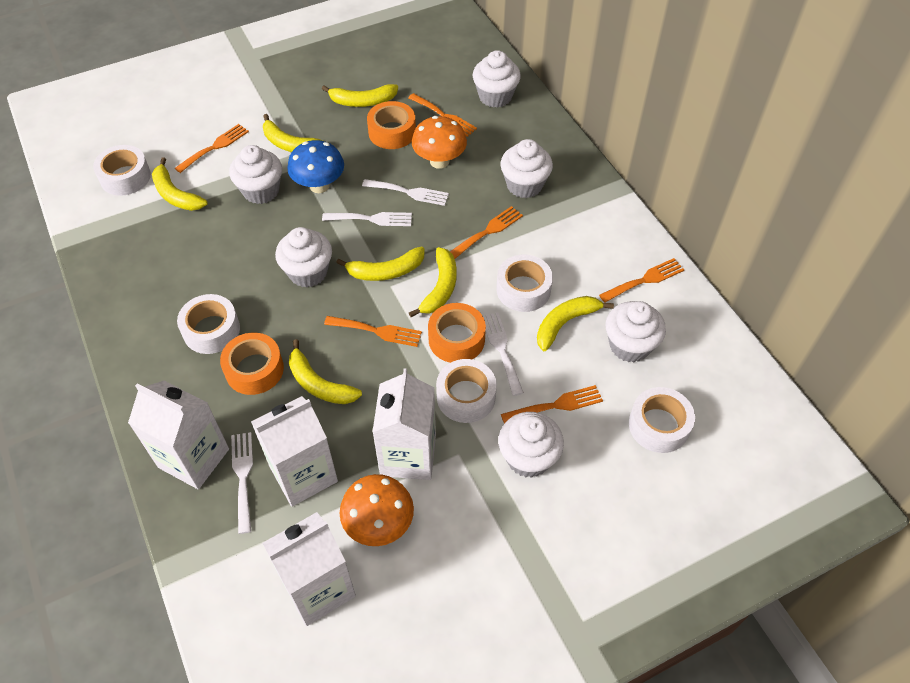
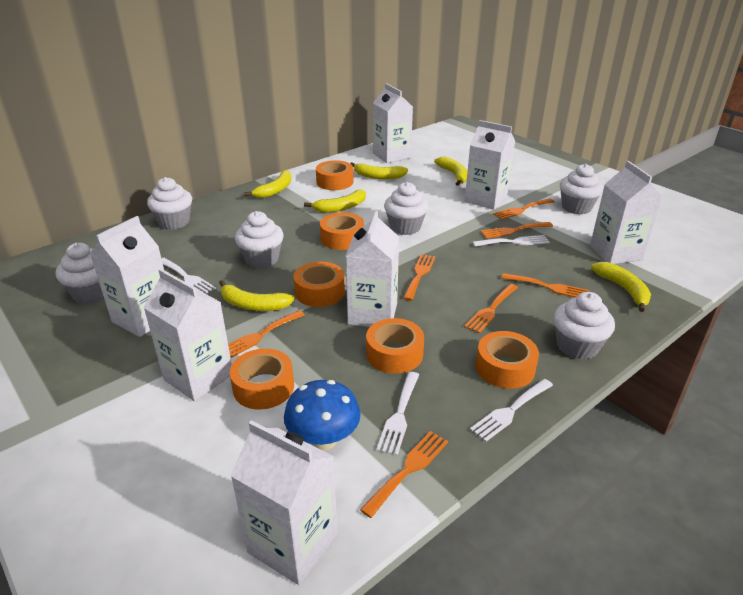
orange fork: 6 -> 7
orange mushroom: 2 -> 0
orange tape: 3 -> 6
white carton: 4 -> 7
white tape: 5 -> 0
yellow banana: 7 -> 6

